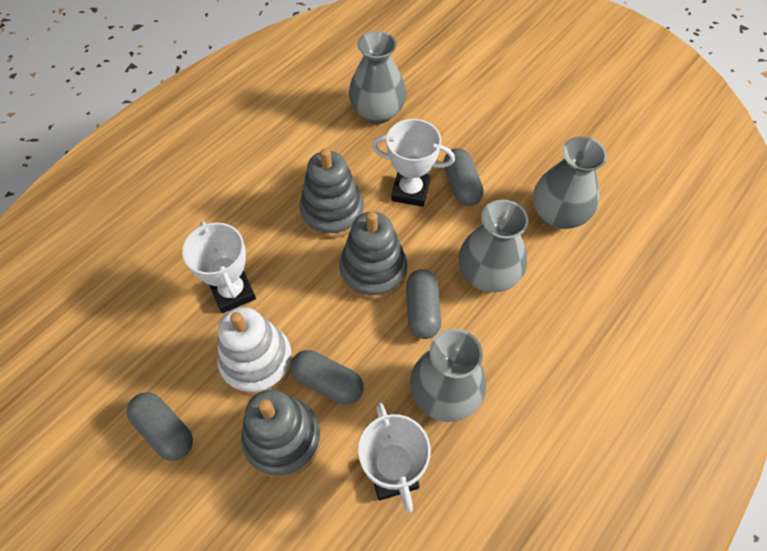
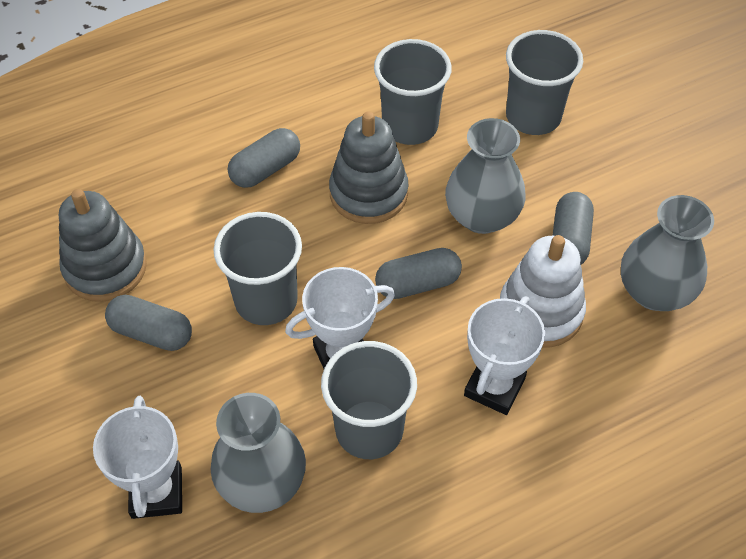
grey cup: 0 -> 4
grey stacking toy: 3 -> 2
grey vase: 4 -> 3

